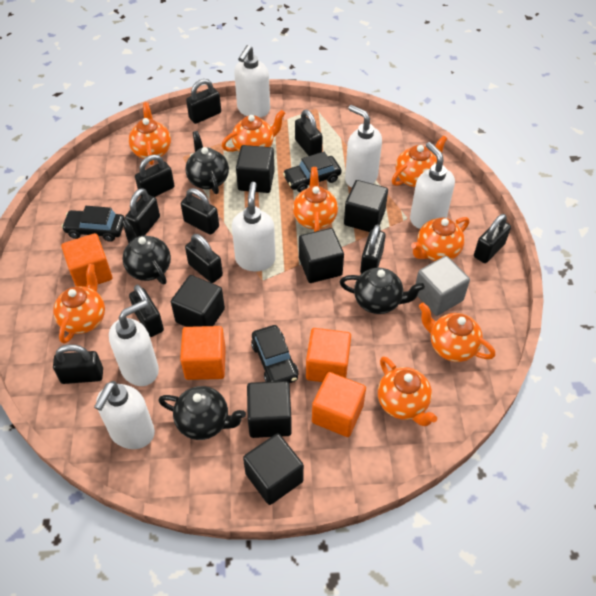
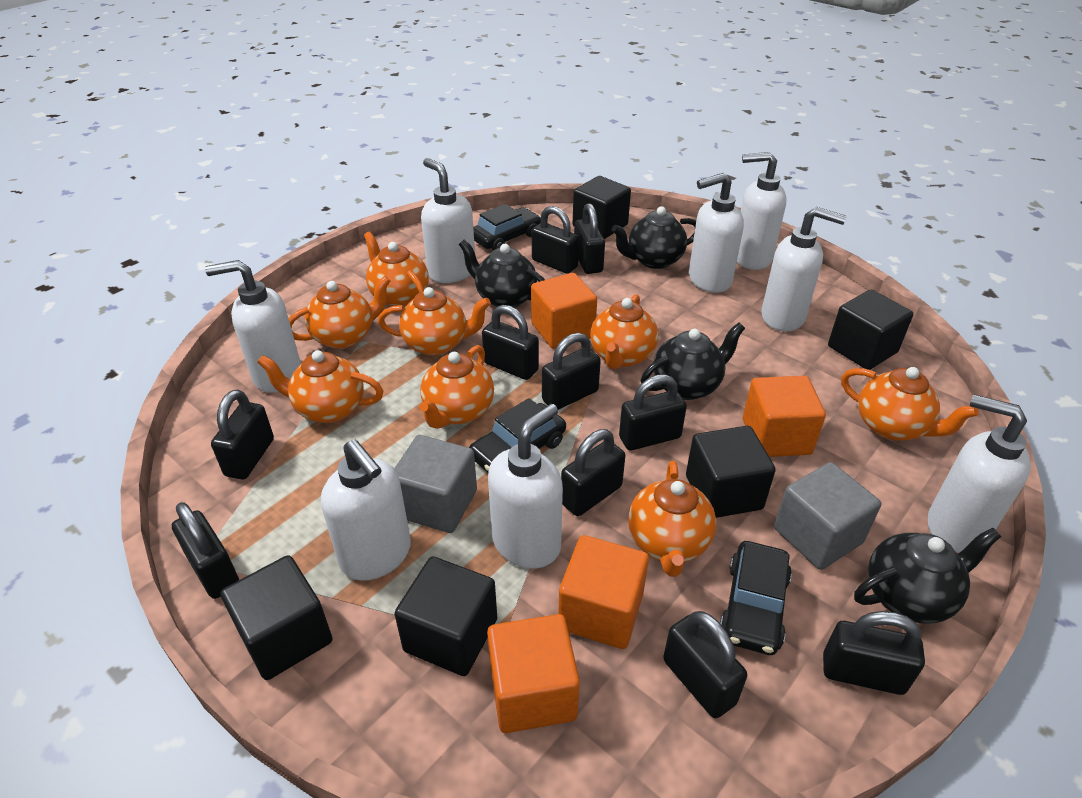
black cube: 6 -> 5
grey cube: 1 -> 2
white soap dispenser: 6 -> 8

